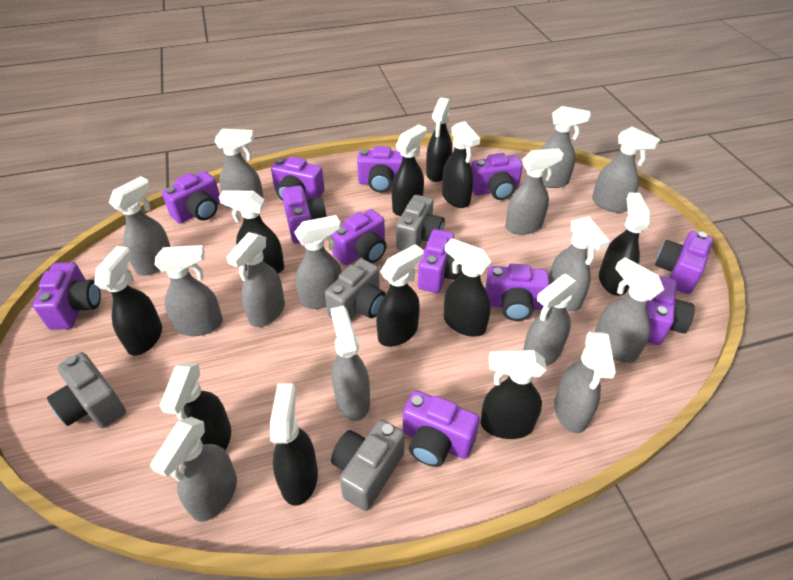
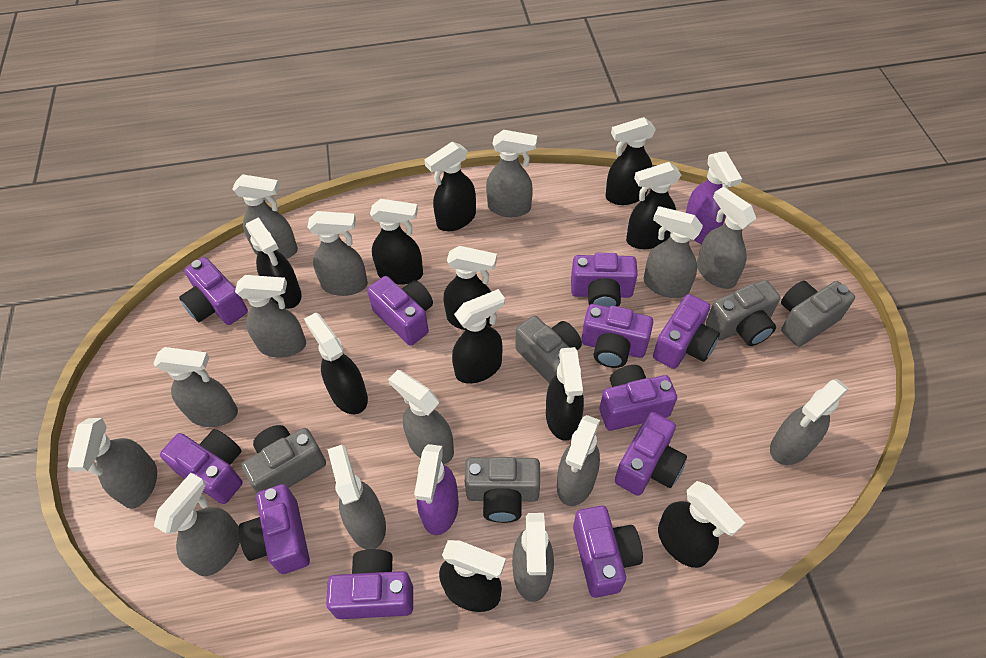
grey camera: 4 -> 5
purple camera: 12 -> 11
purple spray bottle: 0 -> 2

